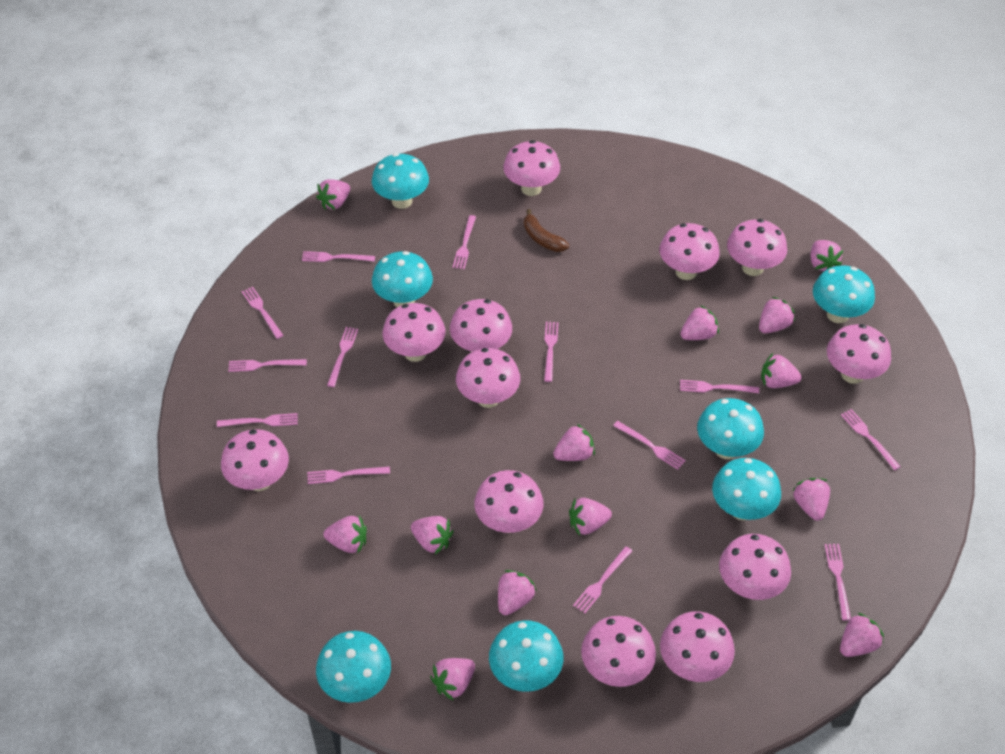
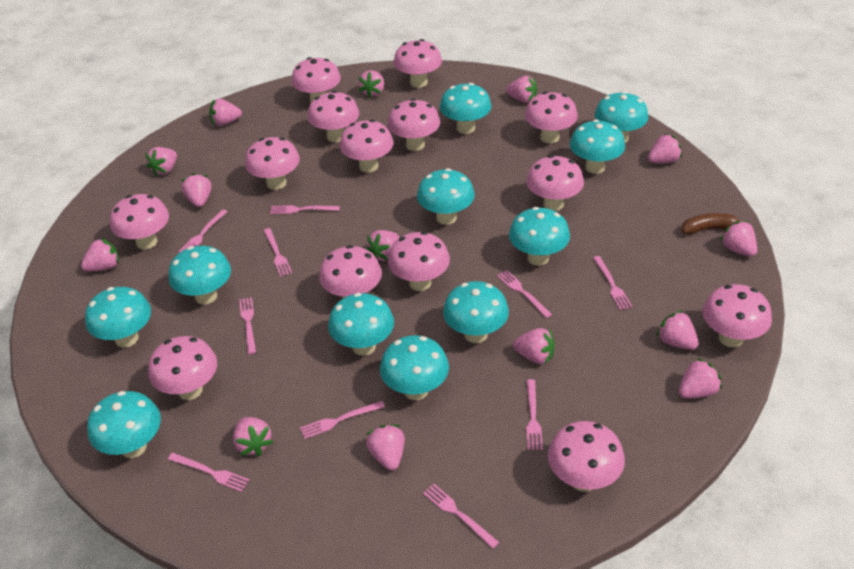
pink fork: 13 -> 10
pink mushroom: 12 -> 14
pink strawberry: 13 -> 14
turquoise mushroom: 7 -> 11

